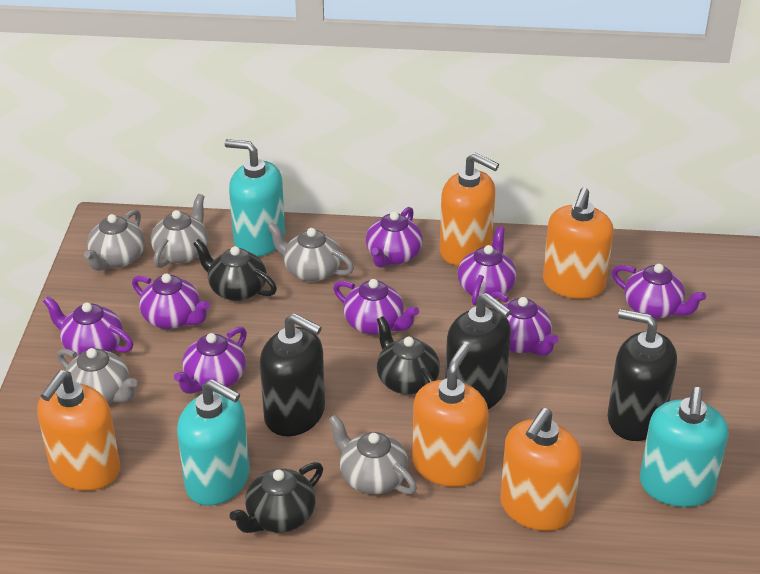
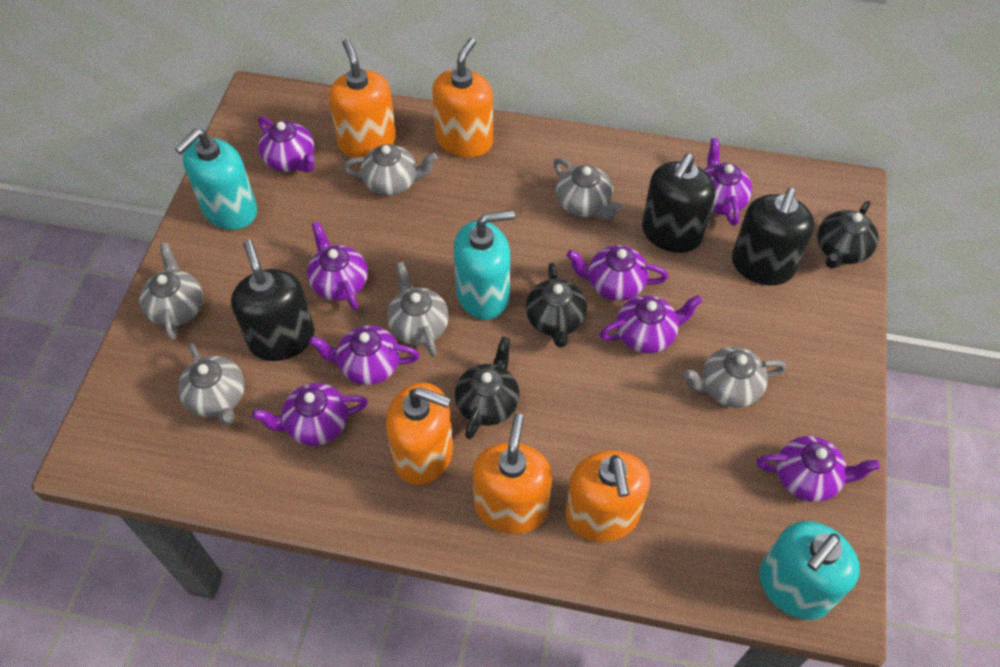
grey teapot: 5 -> 6

